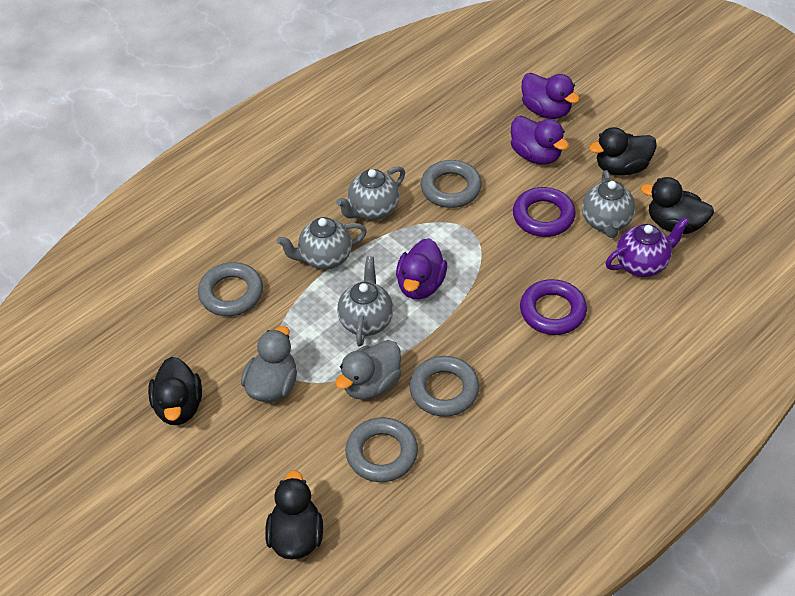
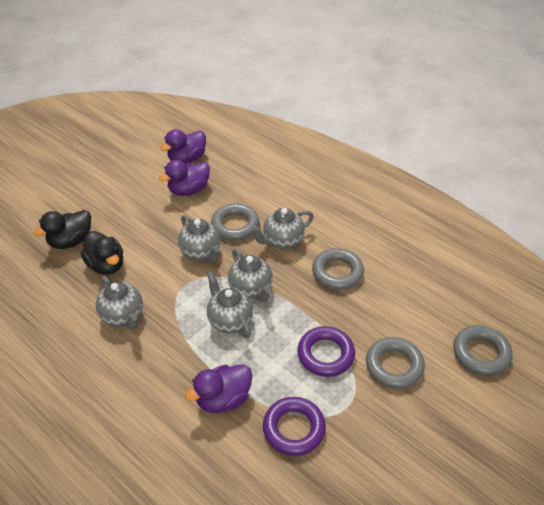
black duck: 4 -> 2
grey duck: 2 -> 0
grey teapot: 4 -> 5
purple teapot: 1 -> 0

